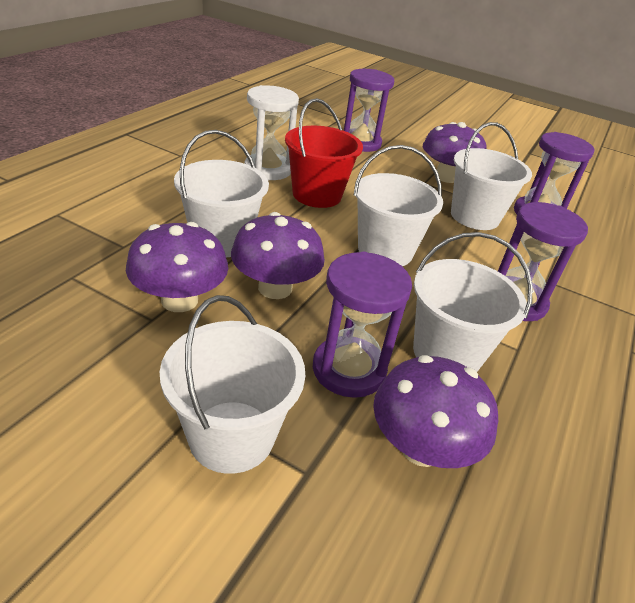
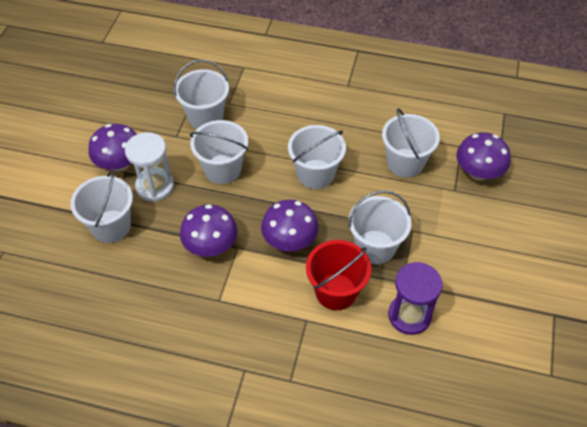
purple hourglass: 4 -> 1
white bucket: 5 -> 6

